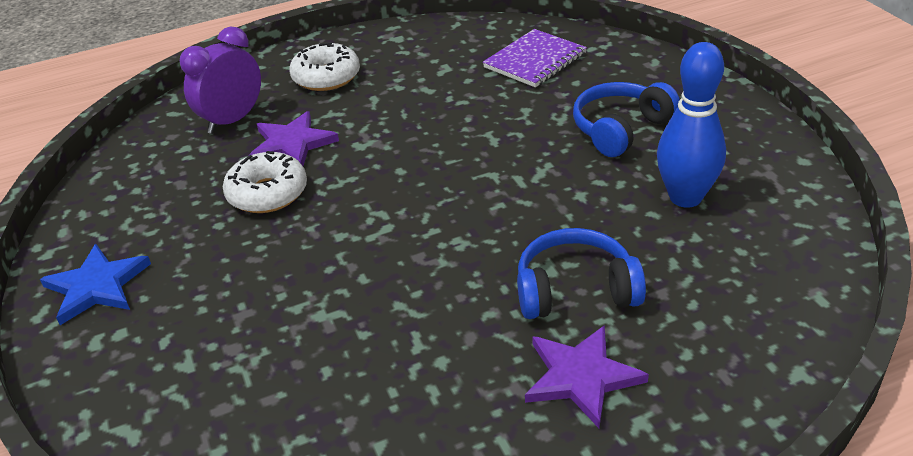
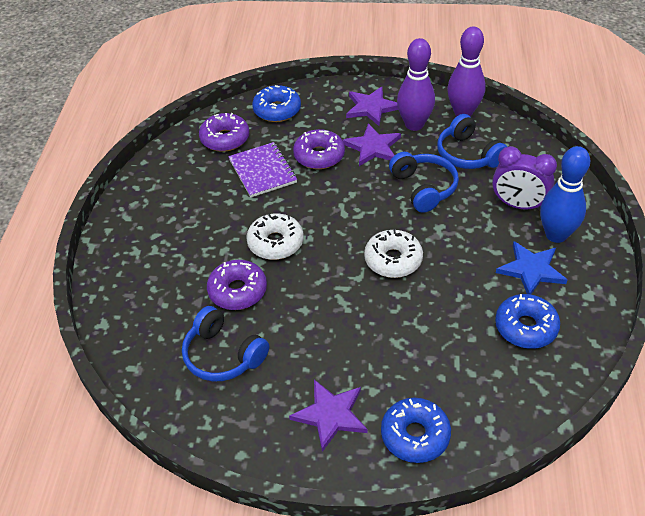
blue donut: 0 -> 3
blue headphones: 2 -> 3
purple bowling pin: 0 -> 2
purple donut: 0 -> 3
purple star: 2 -> 3

